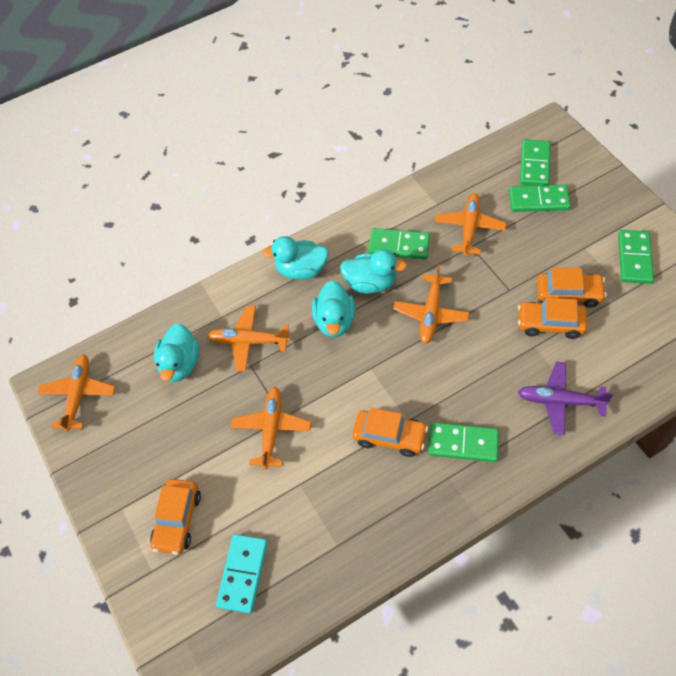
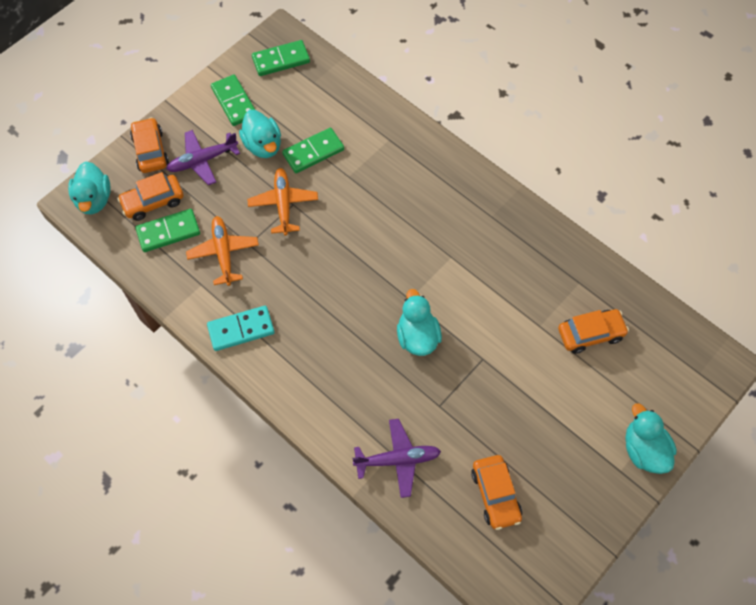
green domino: 5 -> 4
orange plane: 5 -> 2
purple plane: 1 -> 2

